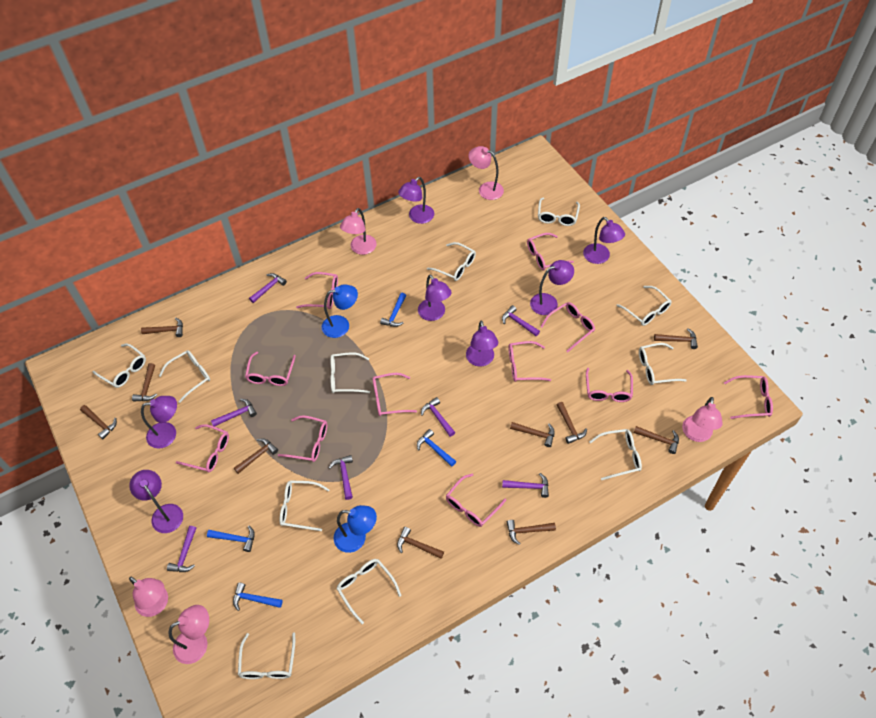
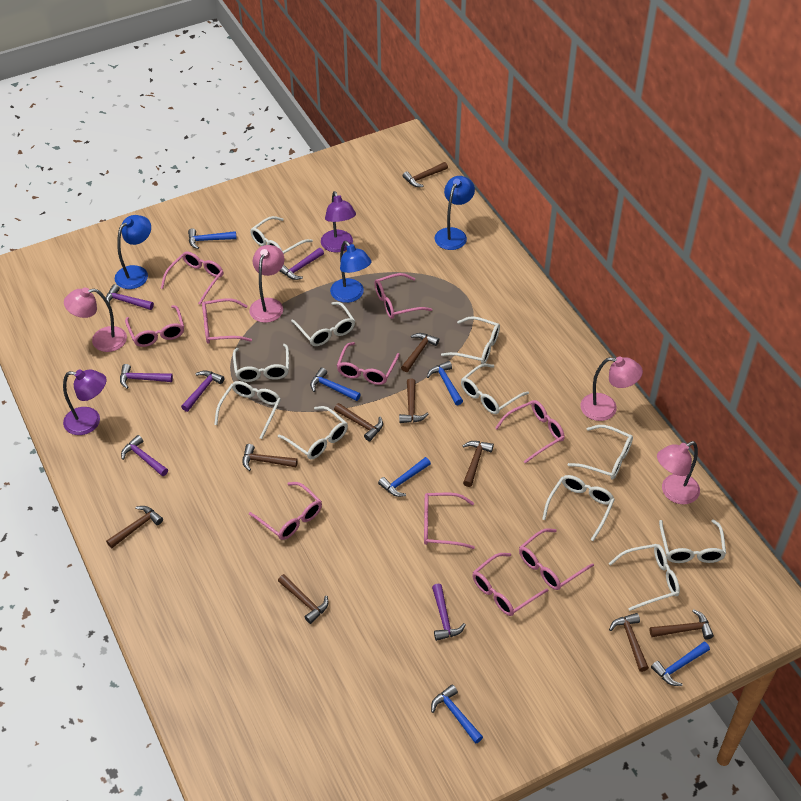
blue hammer: 4 -> 6
blue lamp: 2 -> 3
pink glasses: 11 -> 10
pink lamp: 5 -> 4
purple hammer: 7 -> 6
purple lamp: 7 -> 2

